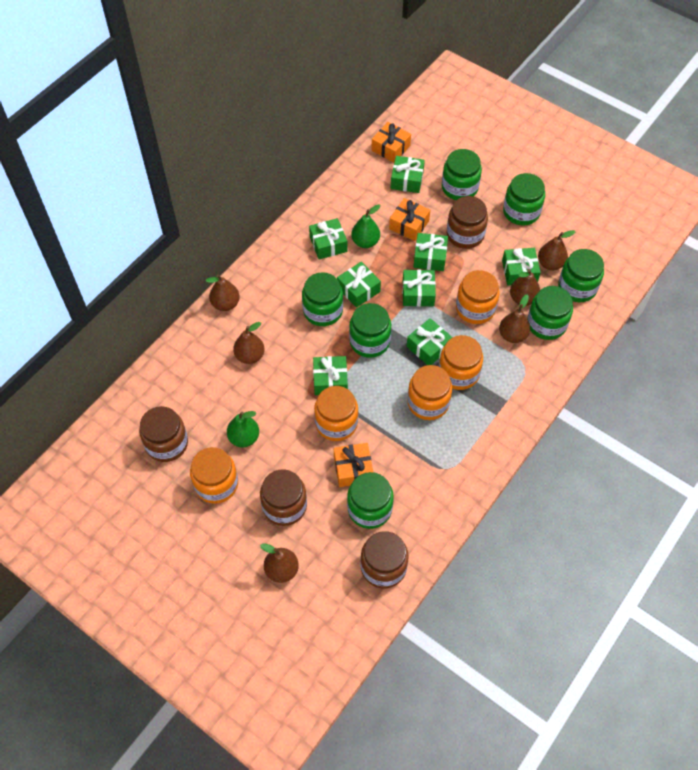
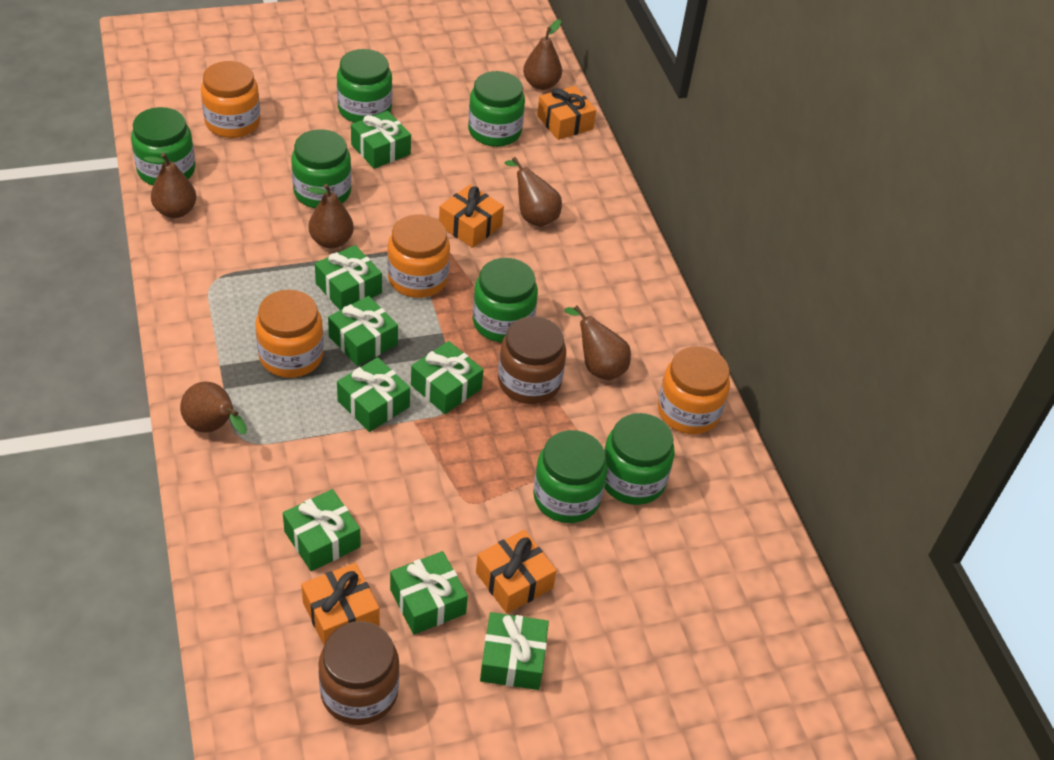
brown jar: 4 -> 2
green pear: 2 -> 0
orange gift: 3 -> 4
orange jar: 5 -> 4

